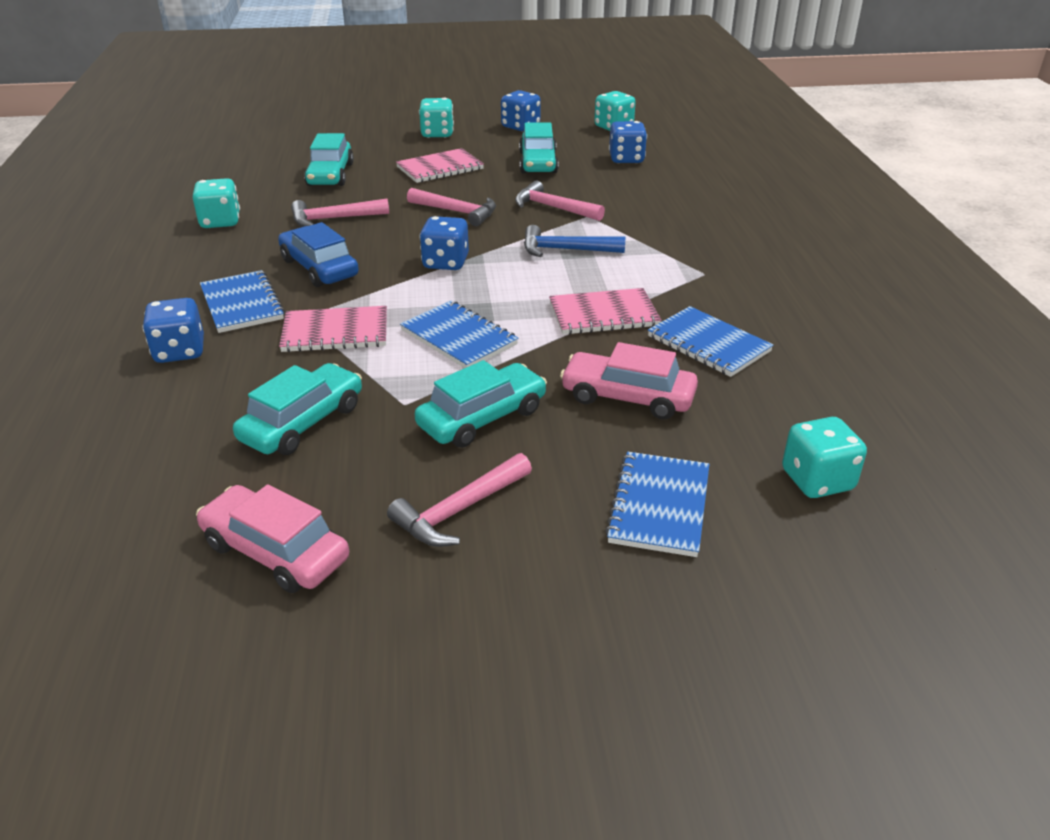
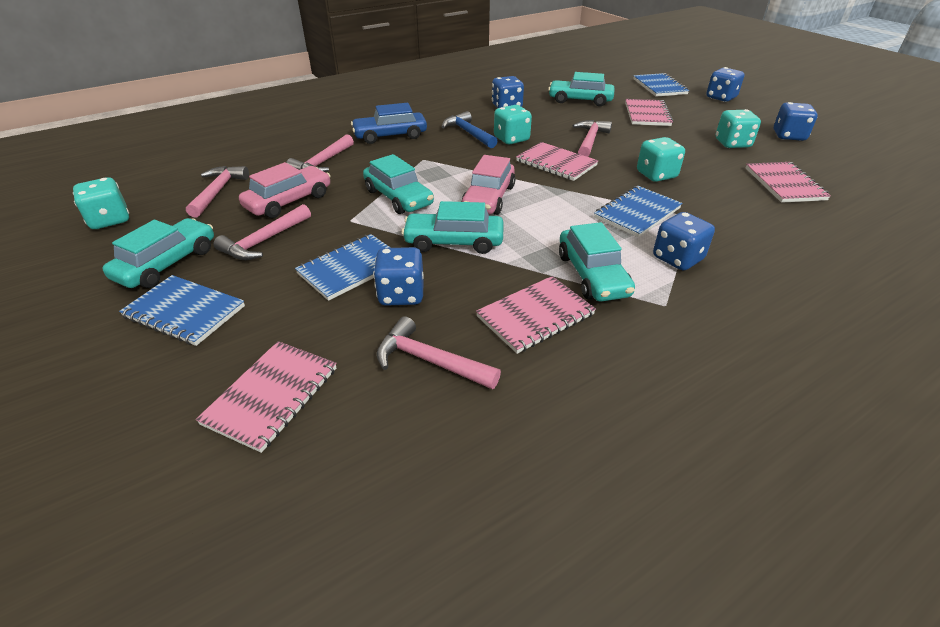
blue dice: 4 -> 5
pink hammer: 4 -> 5
pink notebook: 3 -> 5
turquoise car: 4 -> 5

